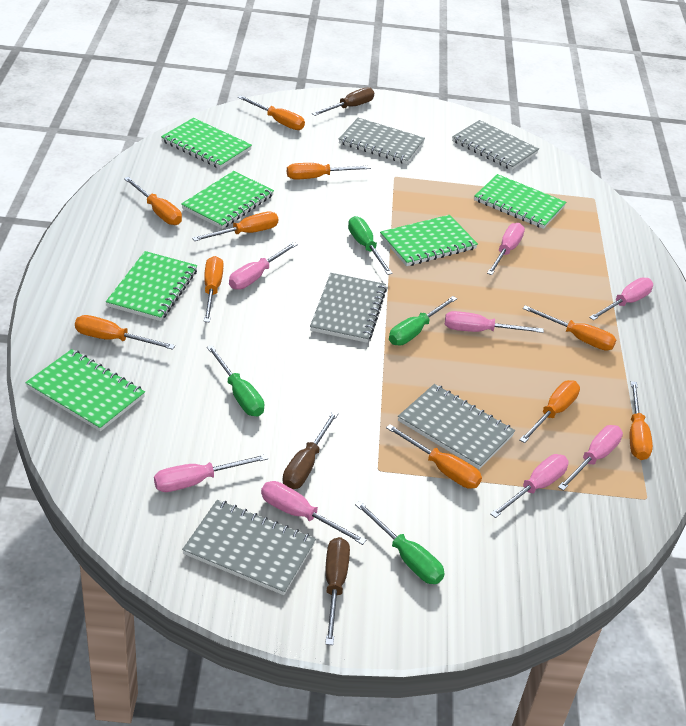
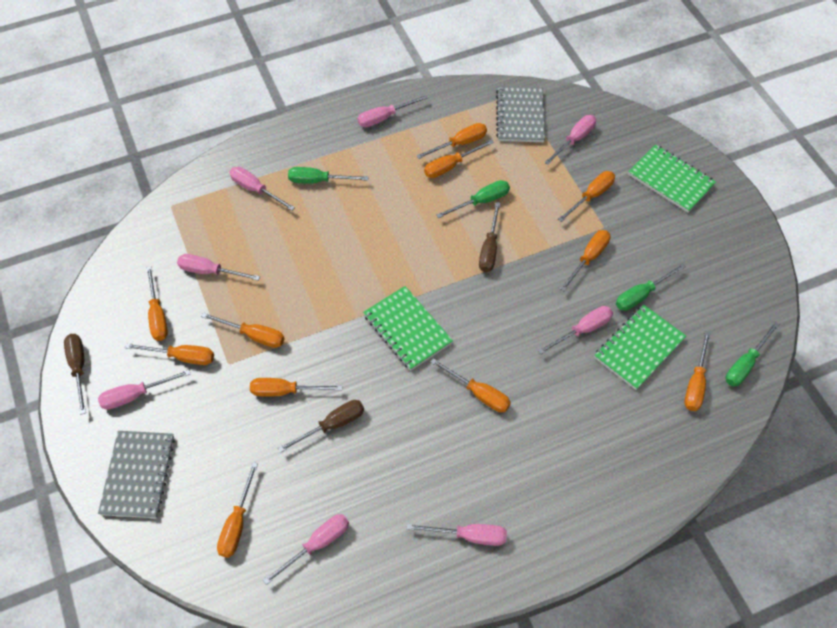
green notebook: 6 -> 3
grey notebook: 5 -> 2
orange screwdriver: 10 -> 11

